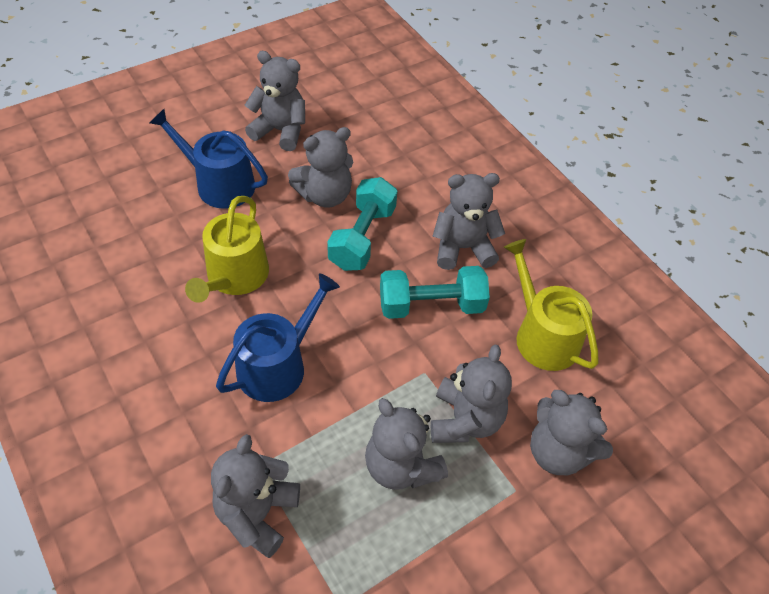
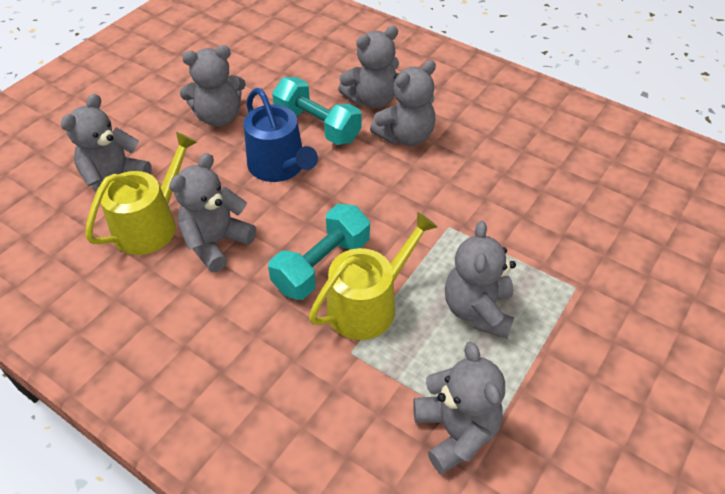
blue watering can: 2 -> 1

